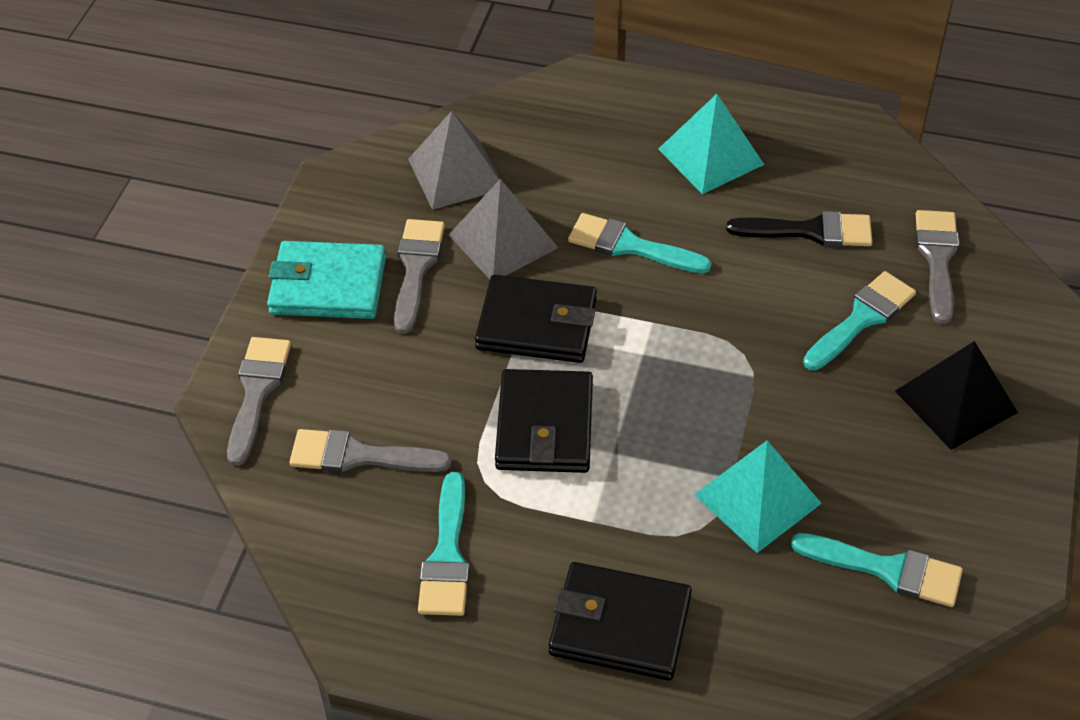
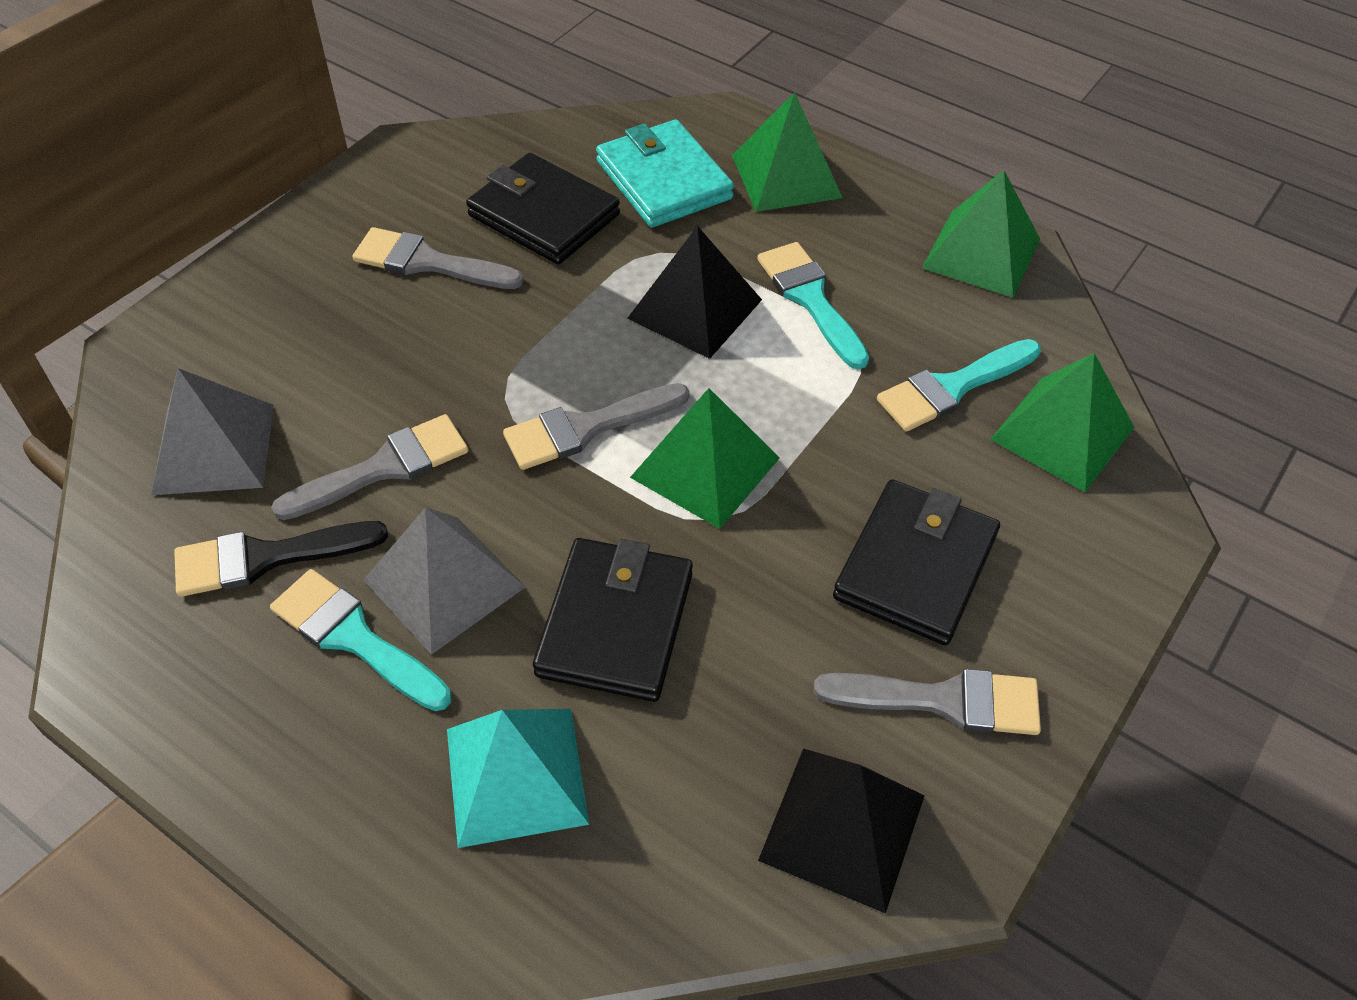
black pyramid: 1 -> 2
green pyramid: 0 -> 4
turquoise brush: 4 -> 3
turquoise pyramid: 2 -> 1

